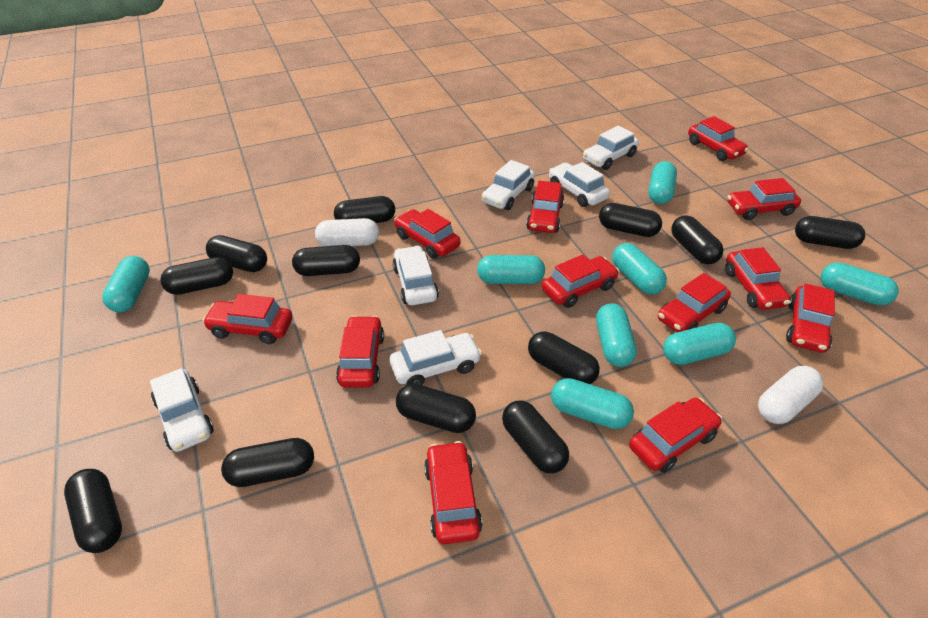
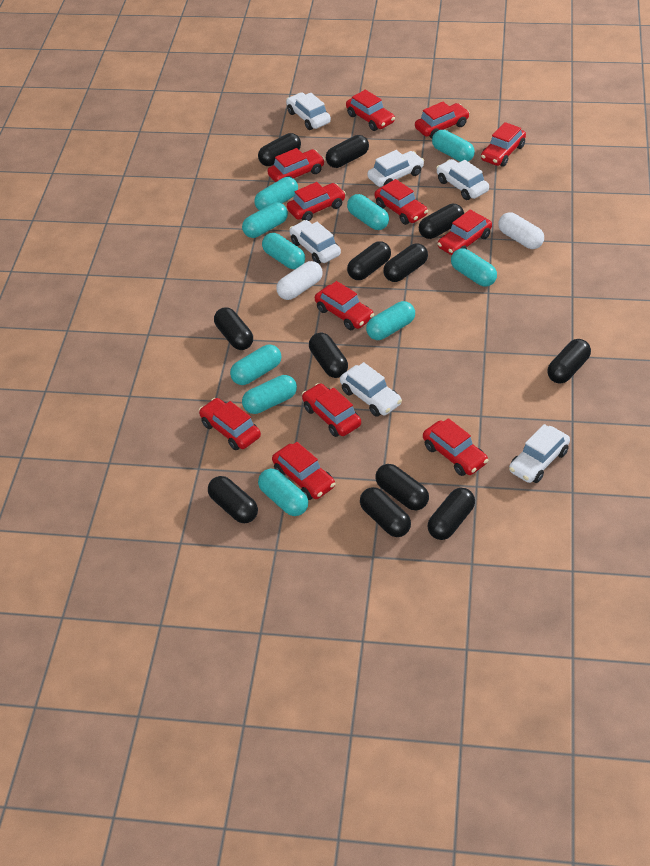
turquoise capsule: 8 -> 10

